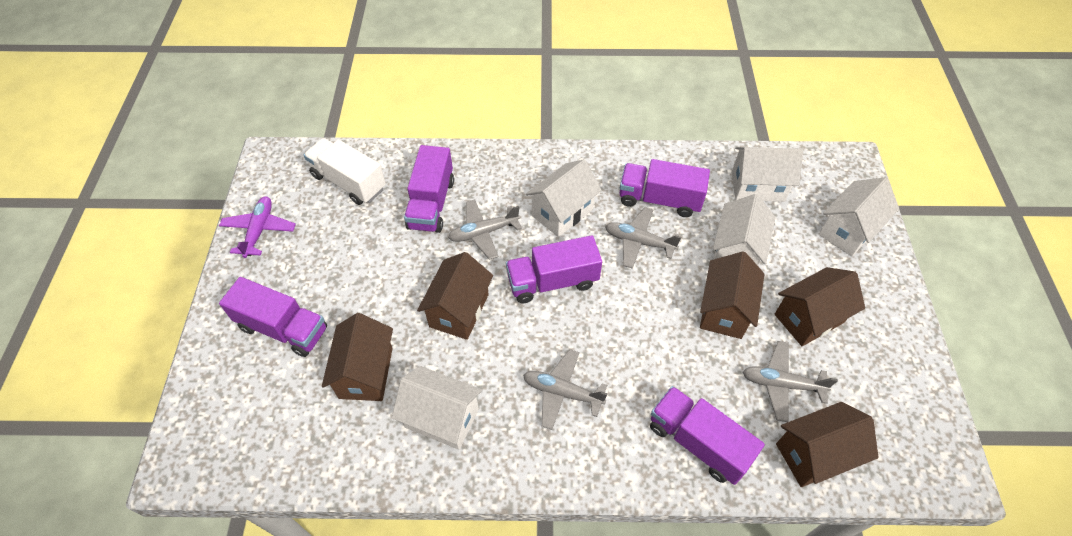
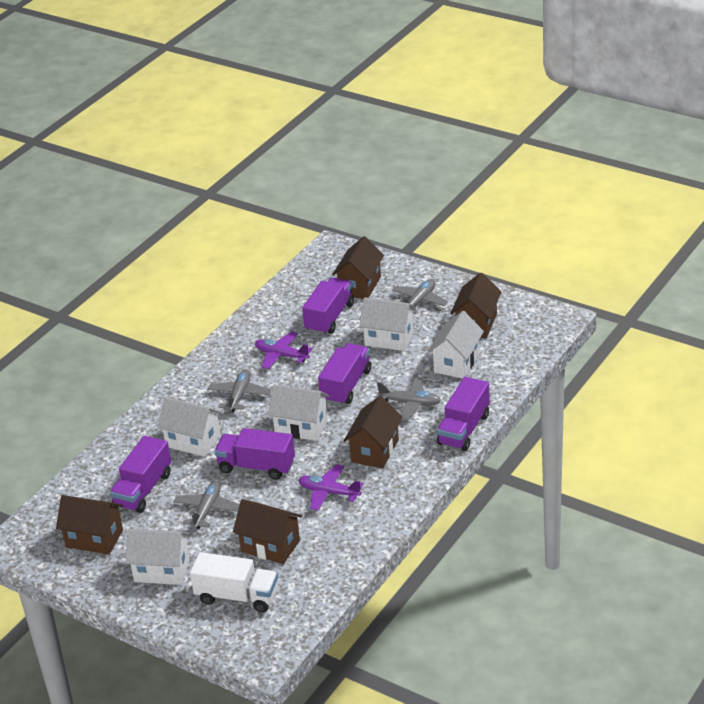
purple plane: 1 -> 2

